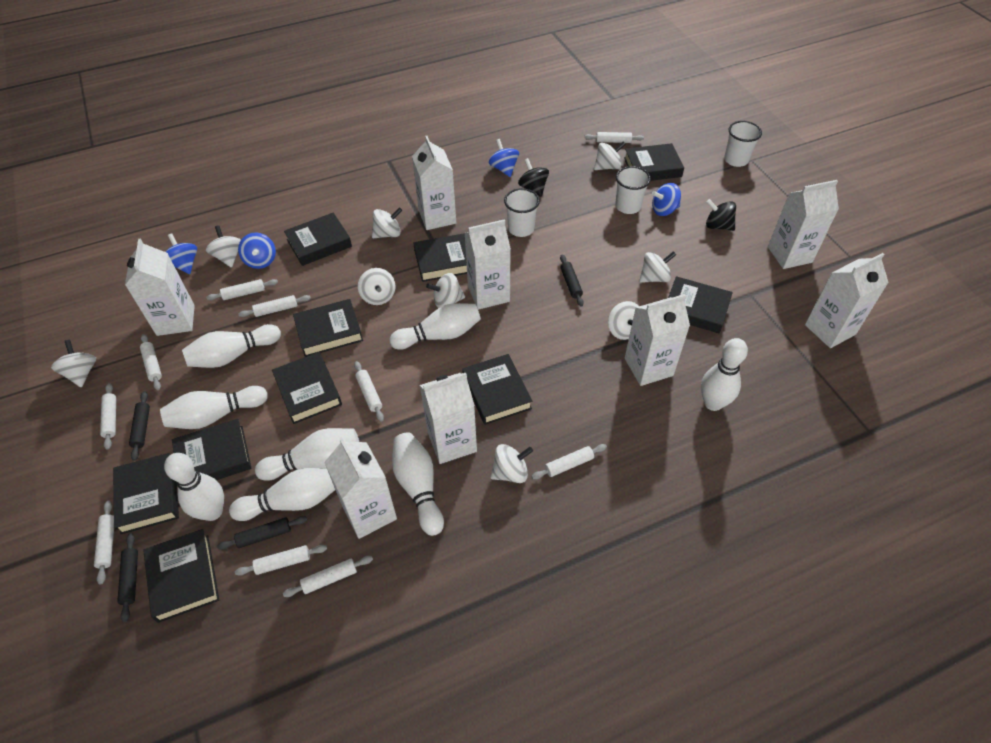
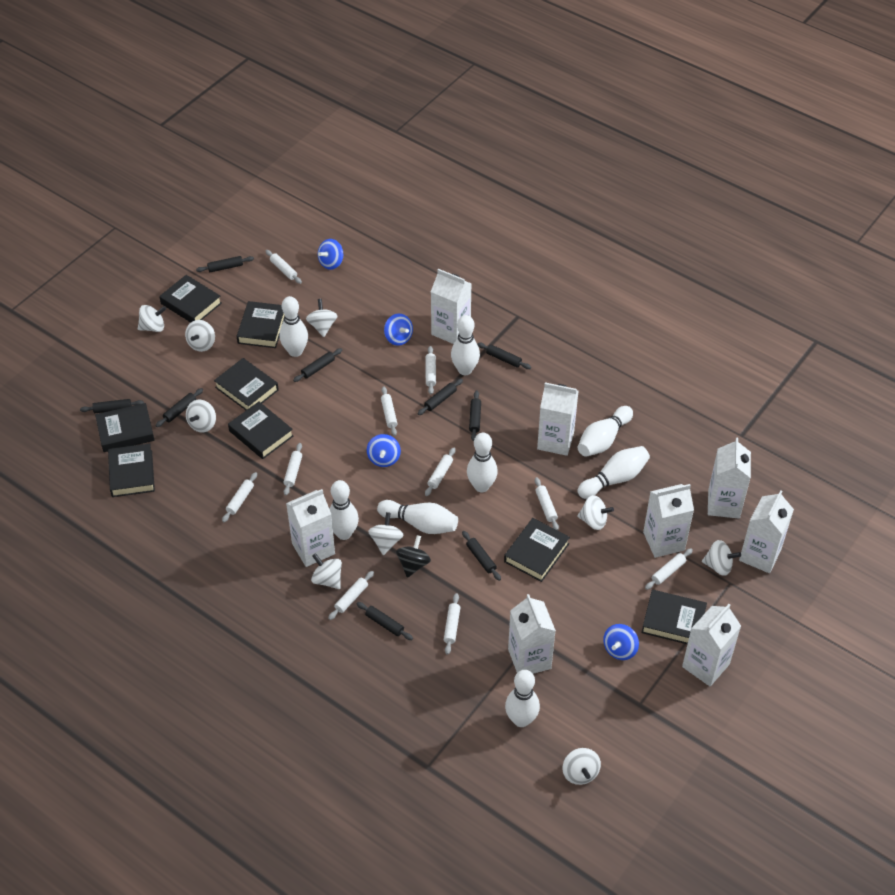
black book: 10 -> 8
black rolling pin: 4 -> 9
black spinning top: 2 -> 1
white cup: 3 -> 0

